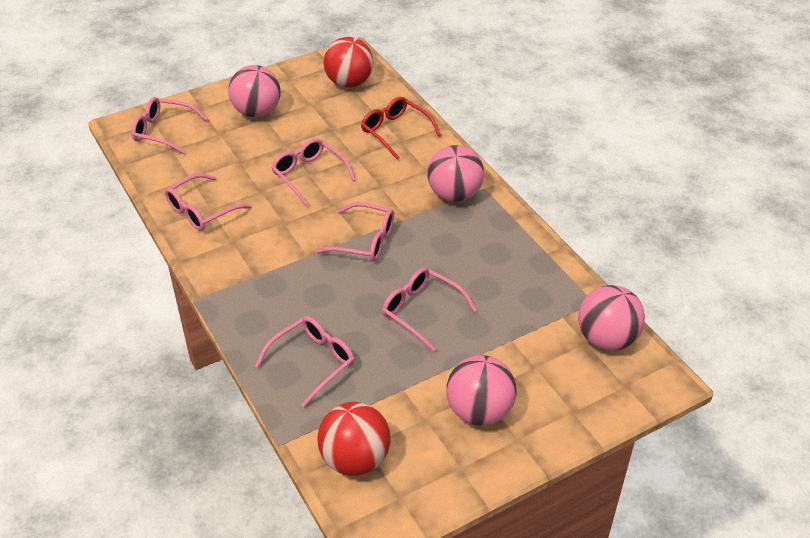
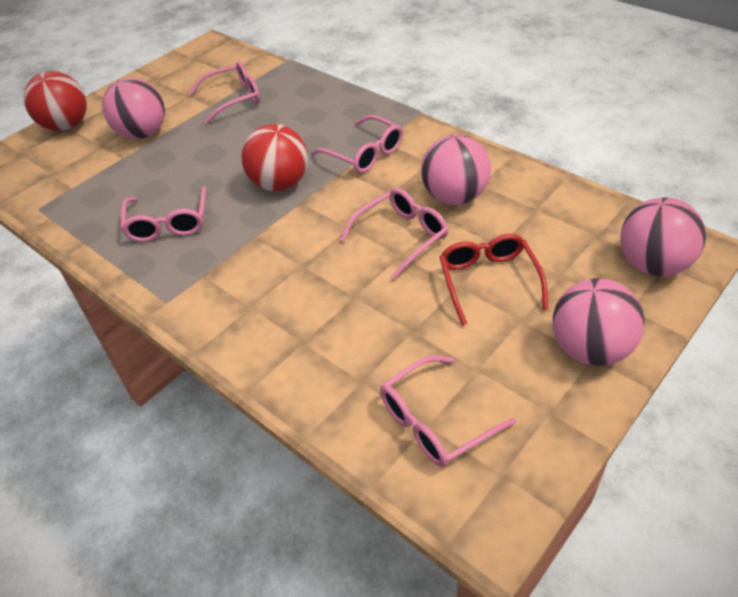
pink glasses: 6 -> 5

